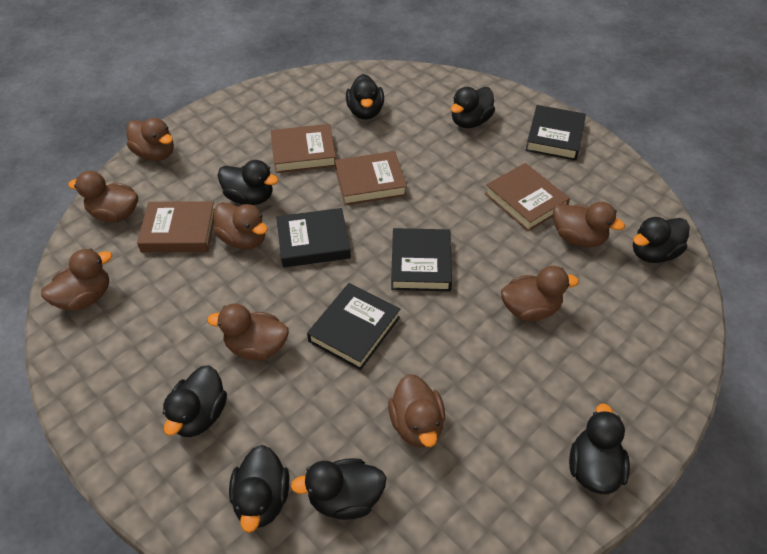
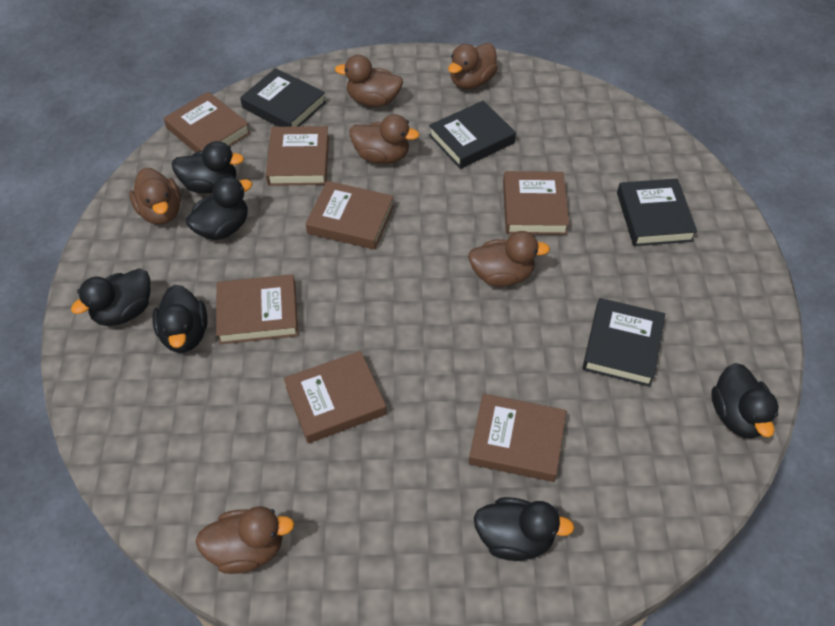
black duck: 8 -> 6
brown book: 4 -> 7
brown duck: 8 -> 6

